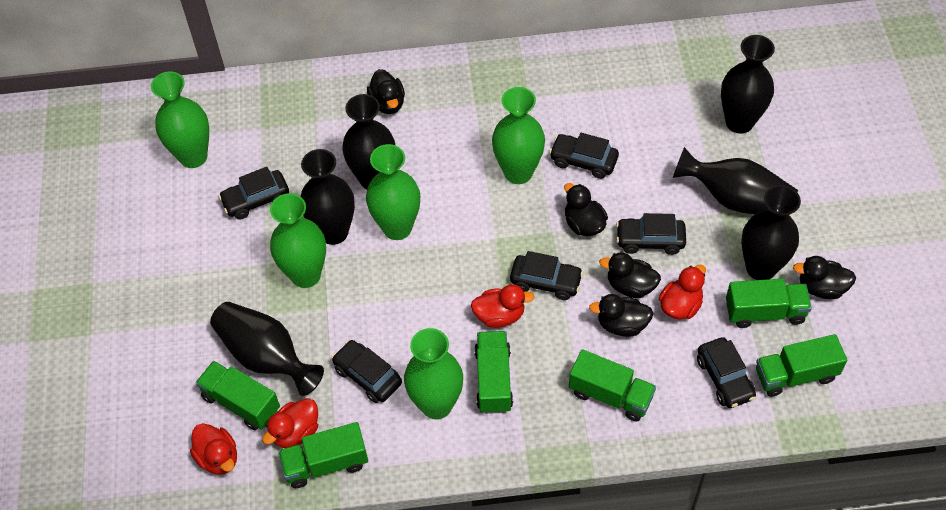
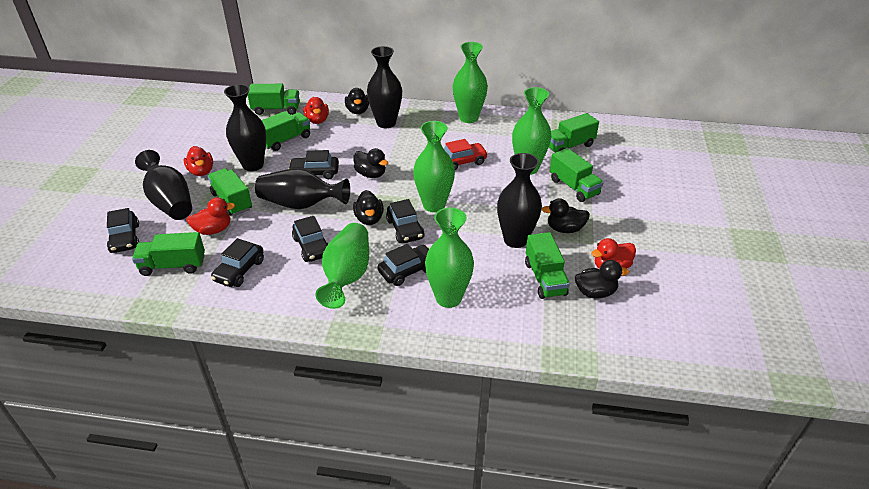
black vase: 6 -> 5
green truck: 6 -> 7
red car: 0 -> 1

